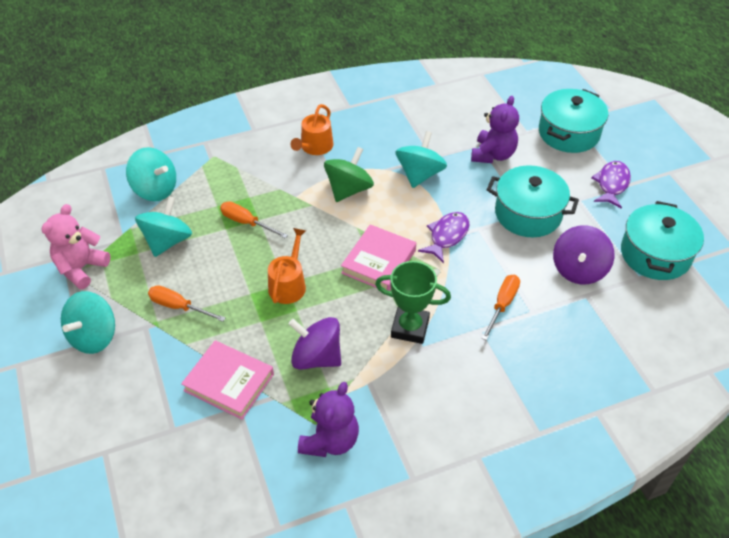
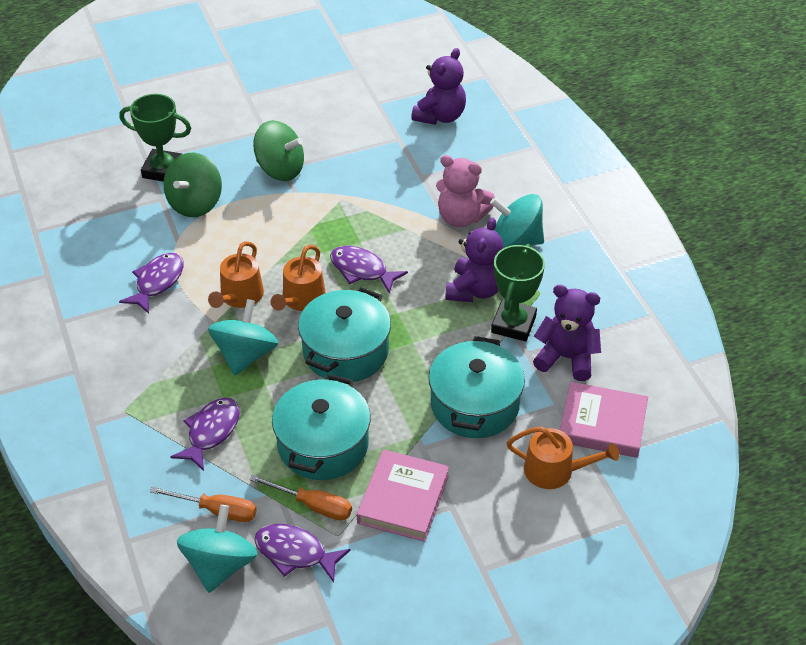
green spinning top: 1 -> 2
green trophy: 1 -> 2
orange screwdriver: 3 -> 2
orange watering can: 2 -> 3
purple fish: 2 -> 4
purple spinning top: 2 -> 0
purple teddy bear: 2 -> 3
turquoise spinning top: 4 -> 3

